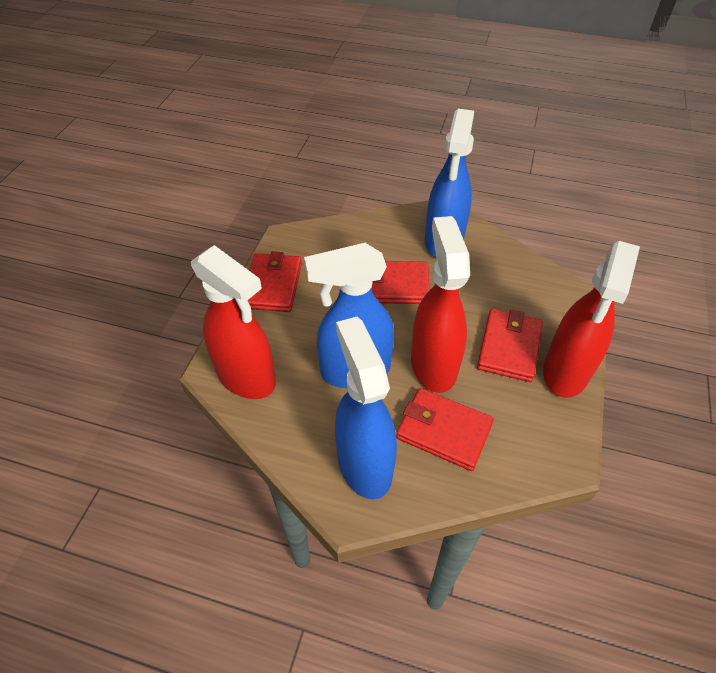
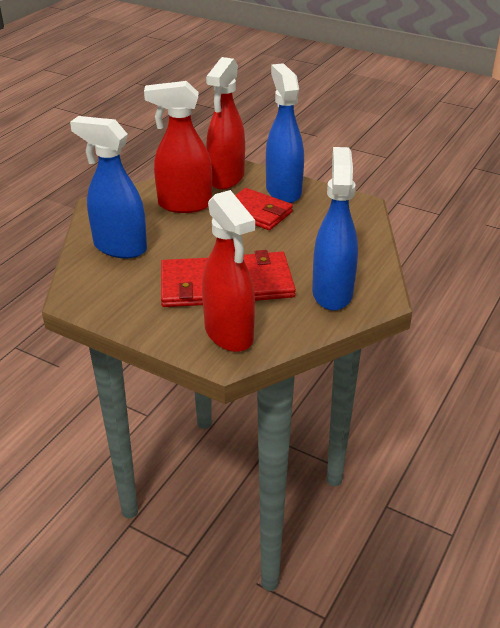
red wallet: 4 -> 3

